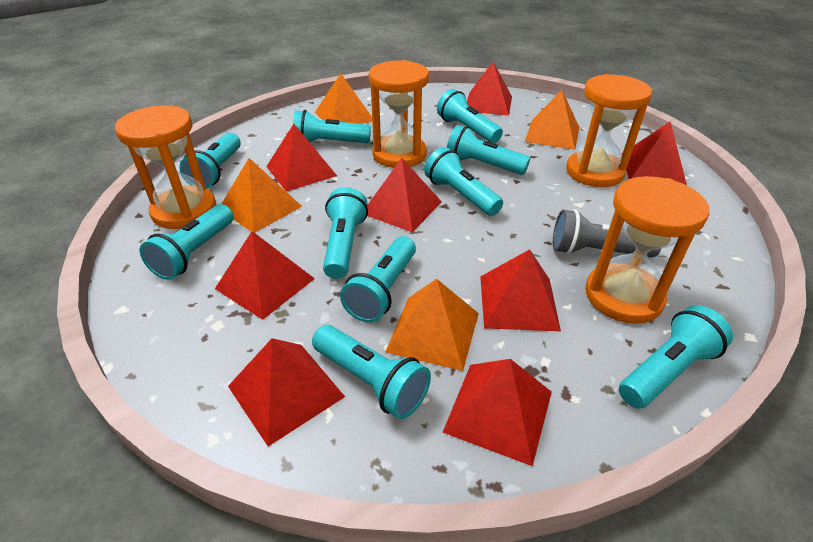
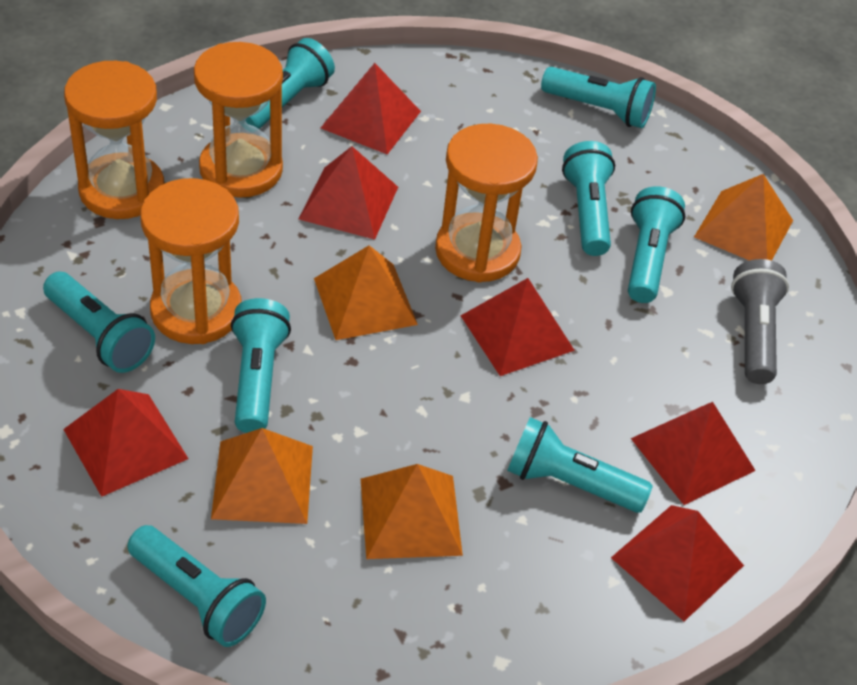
red pyramid: 8 -> 6
turquoise flashlight: 10 -> 8

